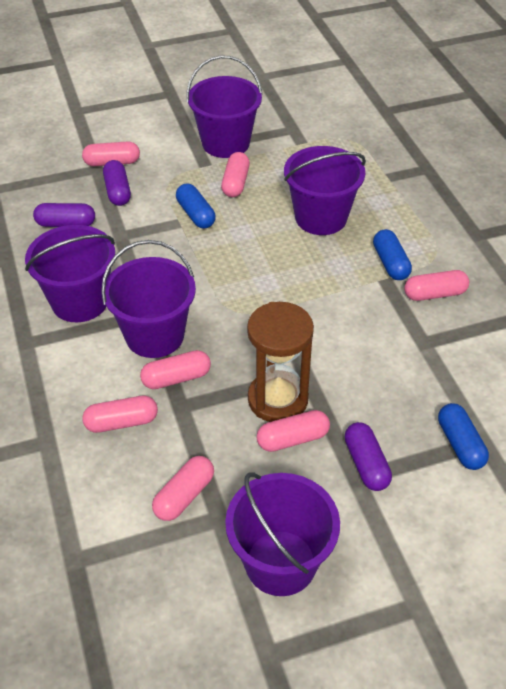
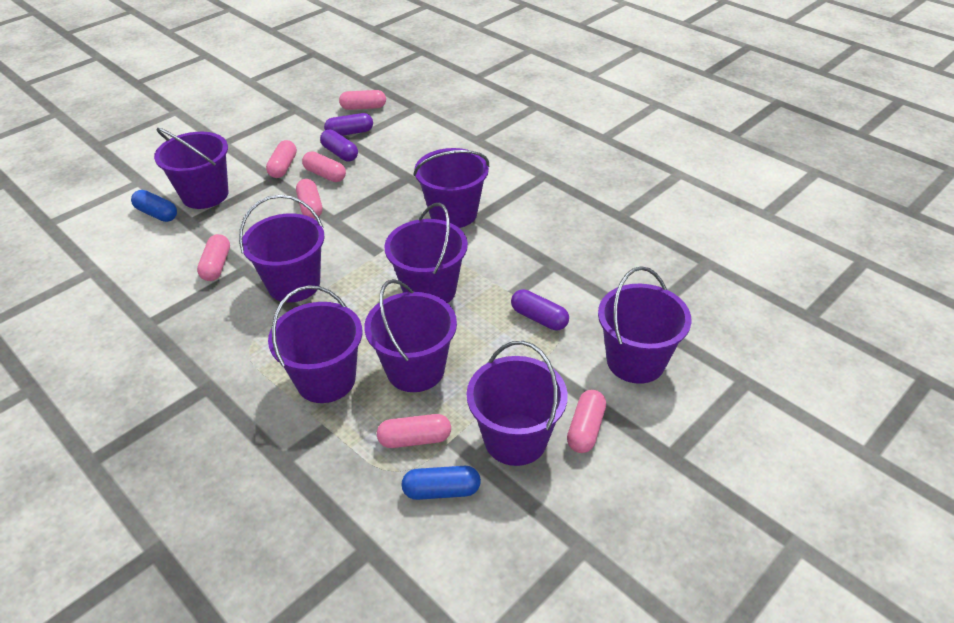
blue capsule: 3 -> 2
brown hourglass: 1 -> 0
purple bucket: 5 -> 8

